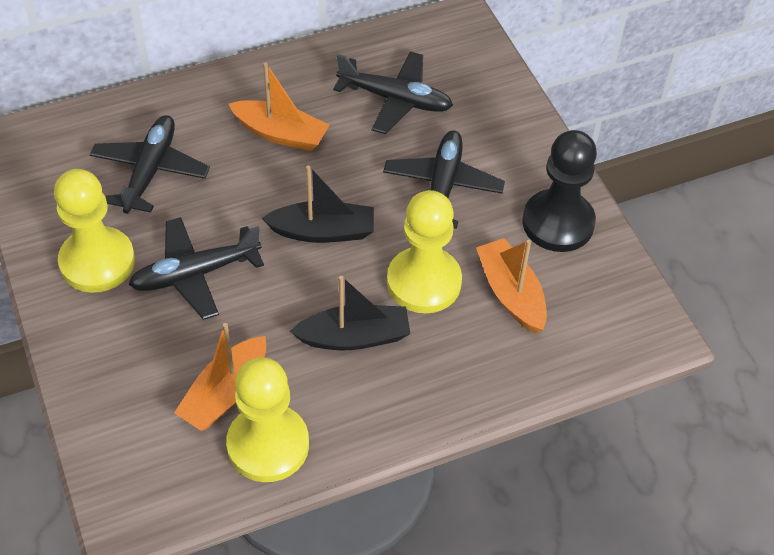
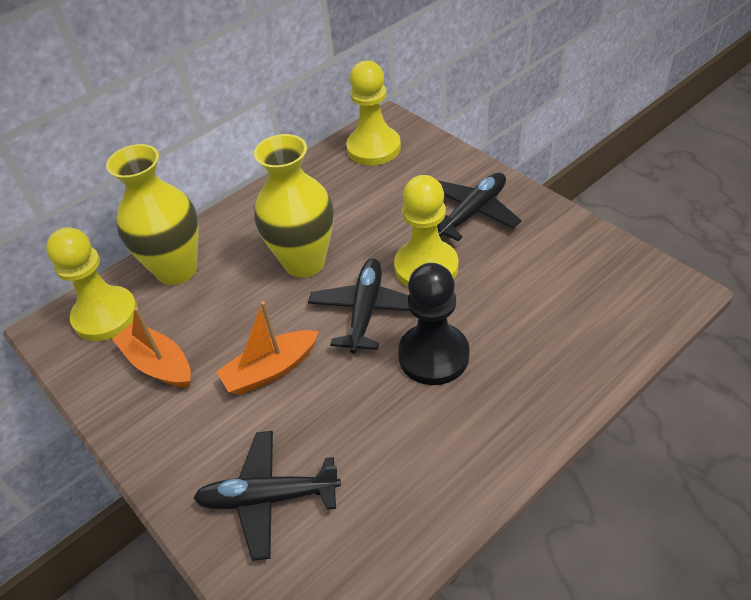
black boat: 2 -> 0
black plane: 4 -> 3
orange boat: 3 -> 2
yellow vase: 0 -> 2

